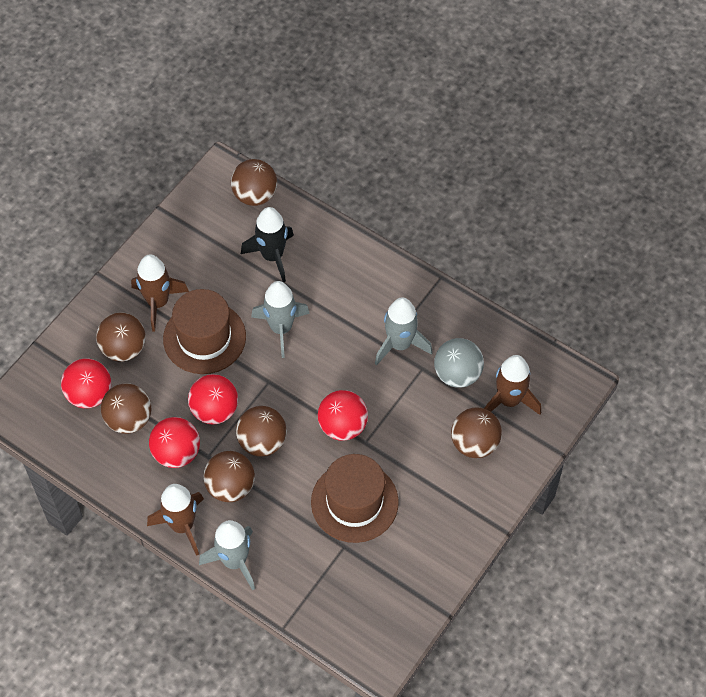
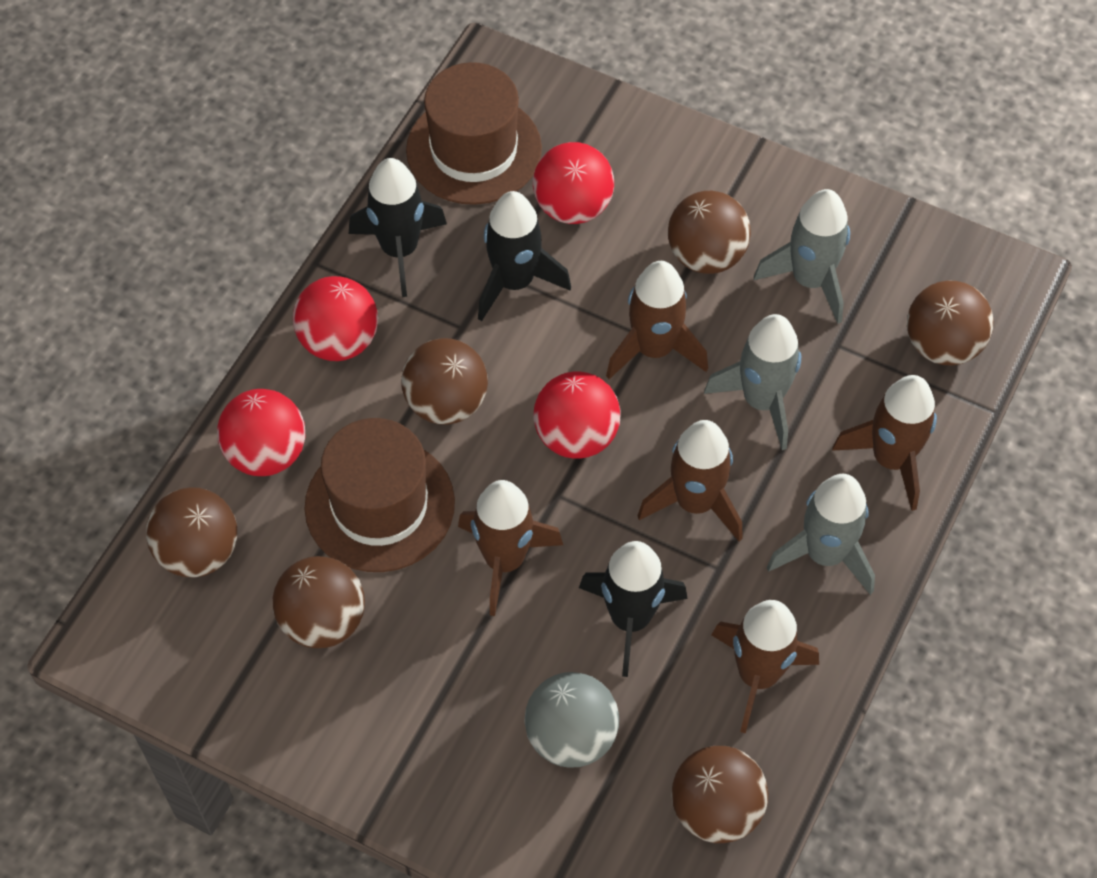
black rocket: 1 -> 3
brown rocket: 3 -> 5

